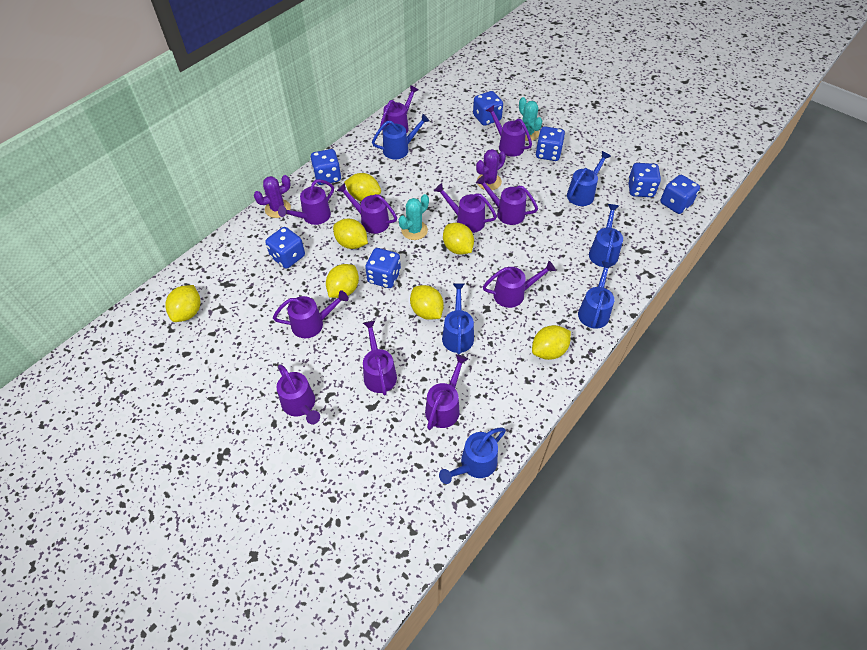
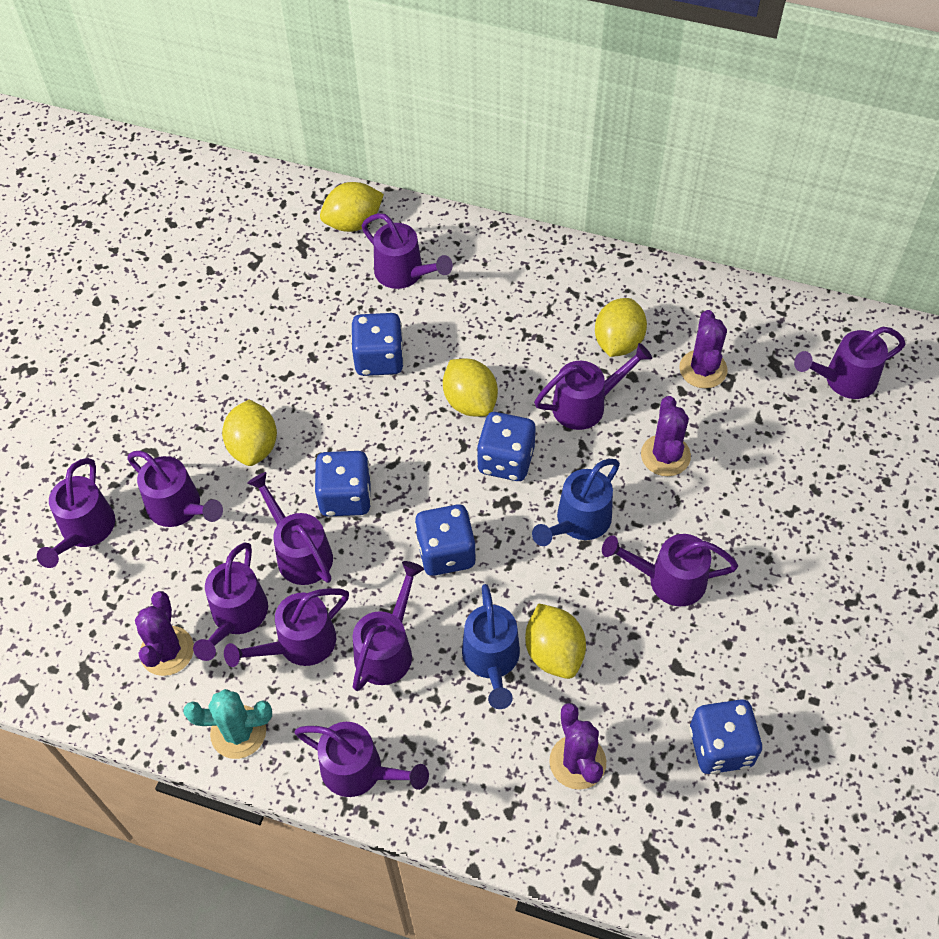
blue dice: 7 -> 5
blue watering can: 6 -> 2
purple cactus: 2 -> 4
turquoise cactus: 2 -> 1
yellow lemon: 7 -> 5

